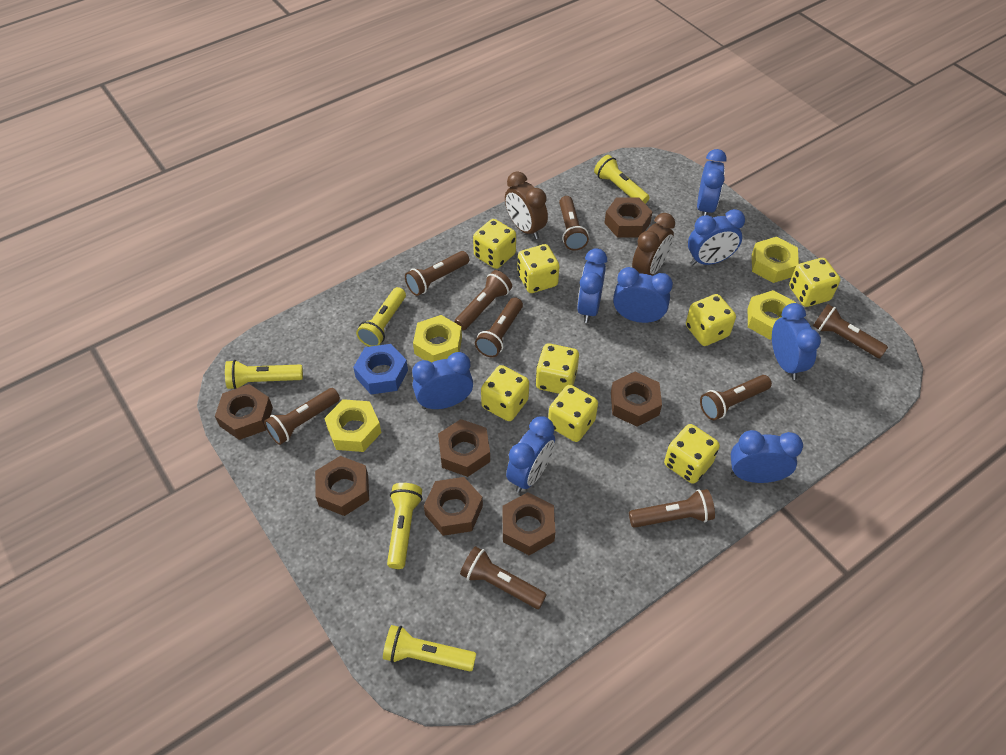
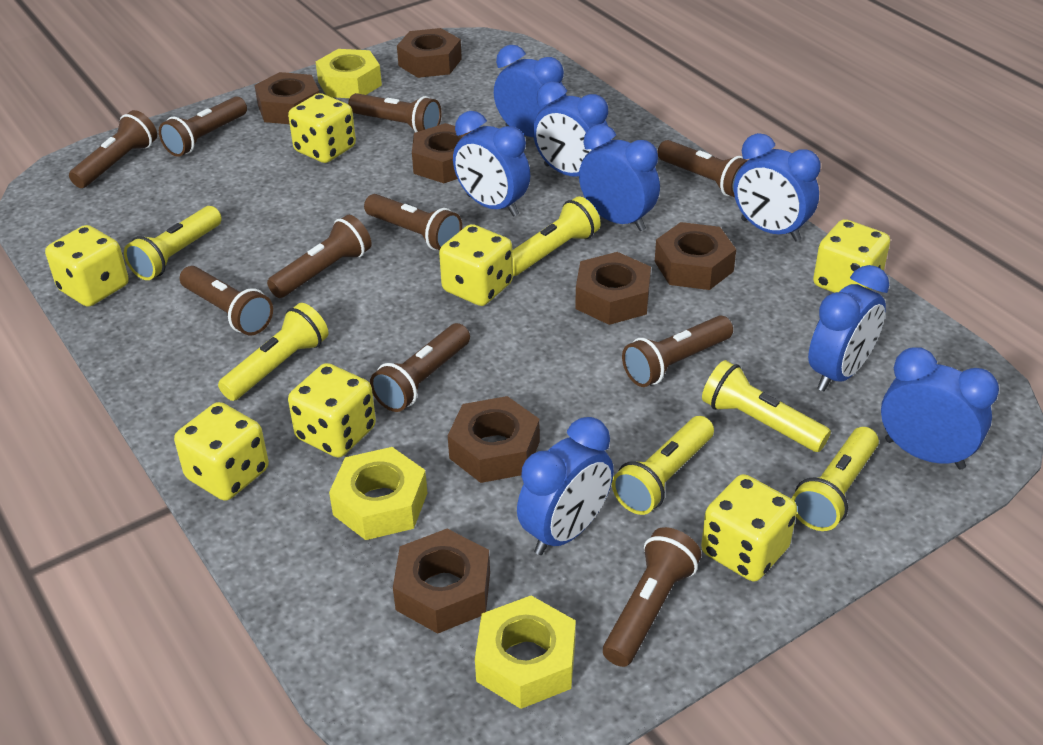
blue nut: 1 -> 0
brown clock: 2 -> 0
brown flashlight: 9 -> 10
yellow dice: 8 -> 7
yellow flashlight: 5 -> 6
yellow nut: 4 -> 3

